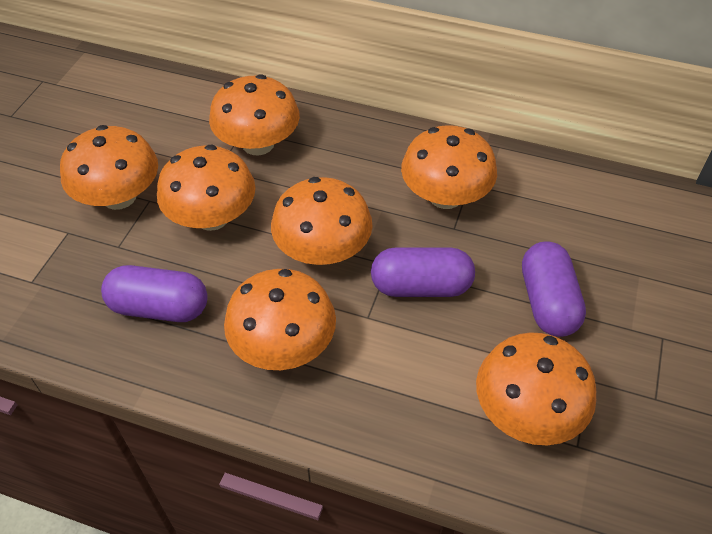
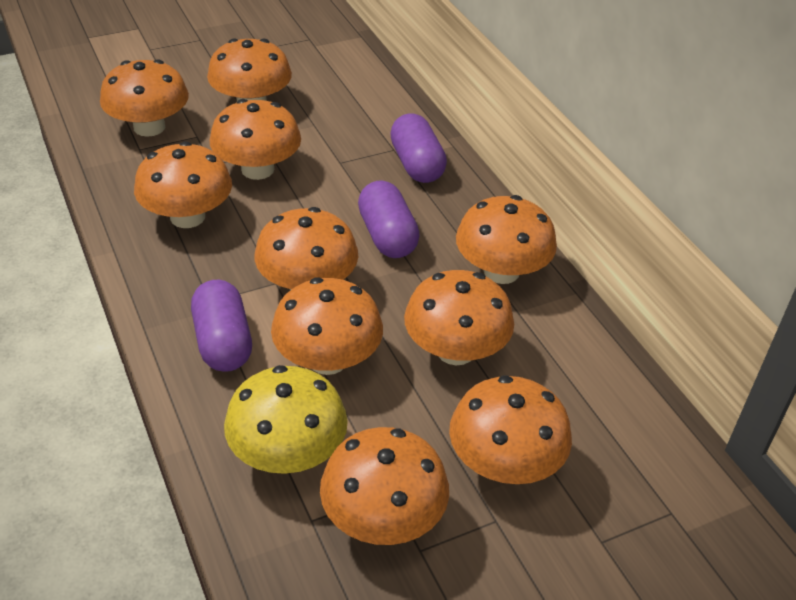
orange mushroom: 7 -> 10
yellow mushroom: 0 -> 1

